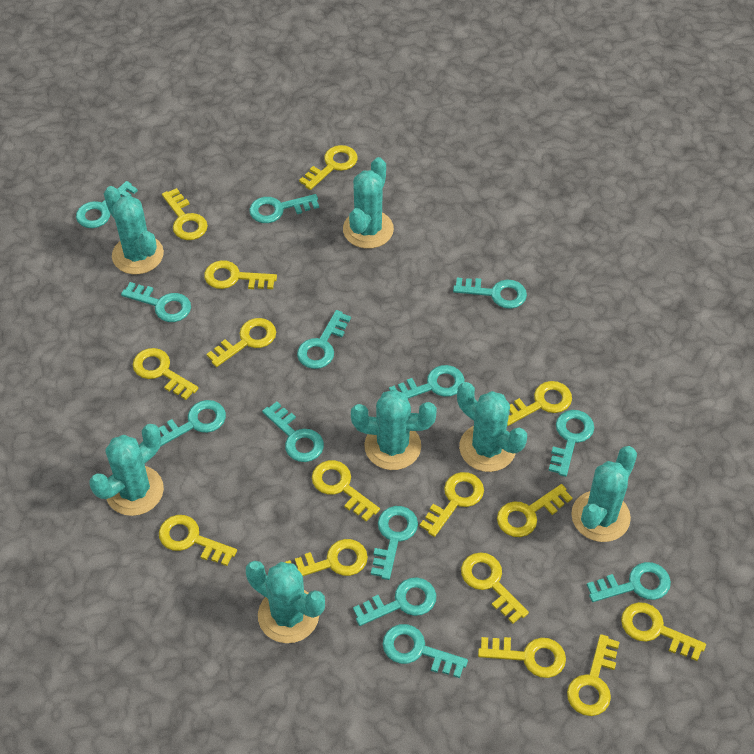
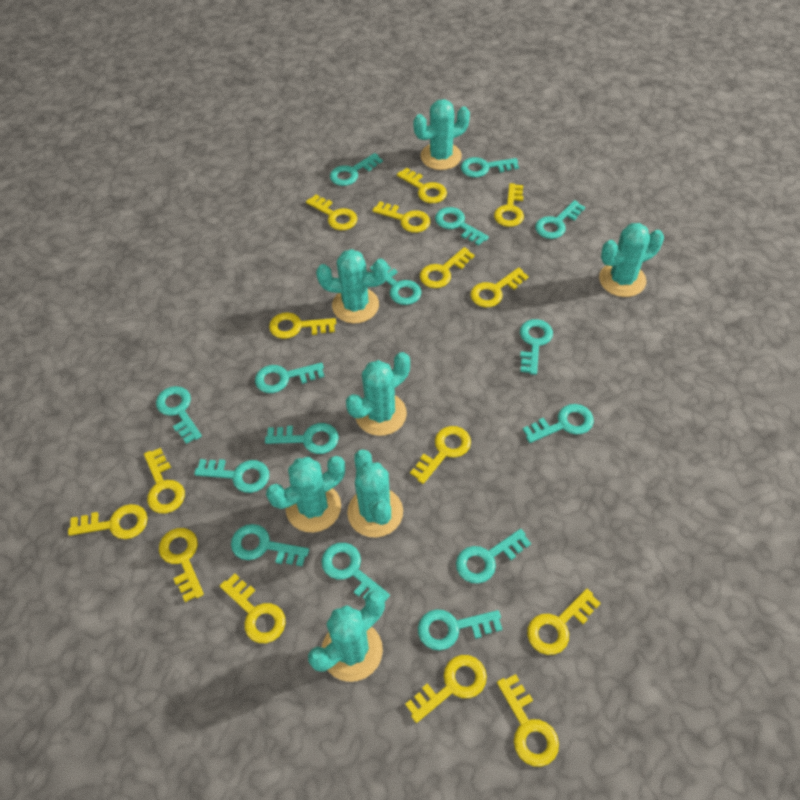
turquoise key: 13 -> 15

